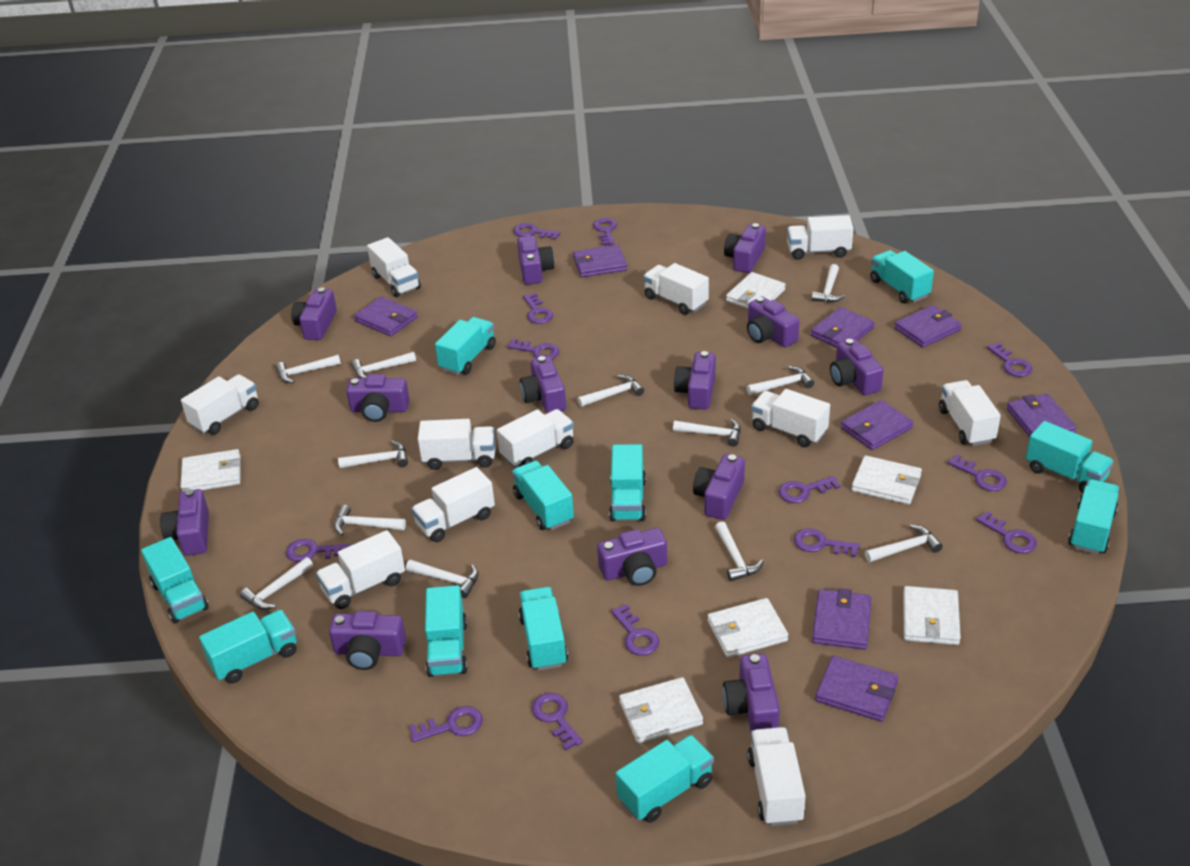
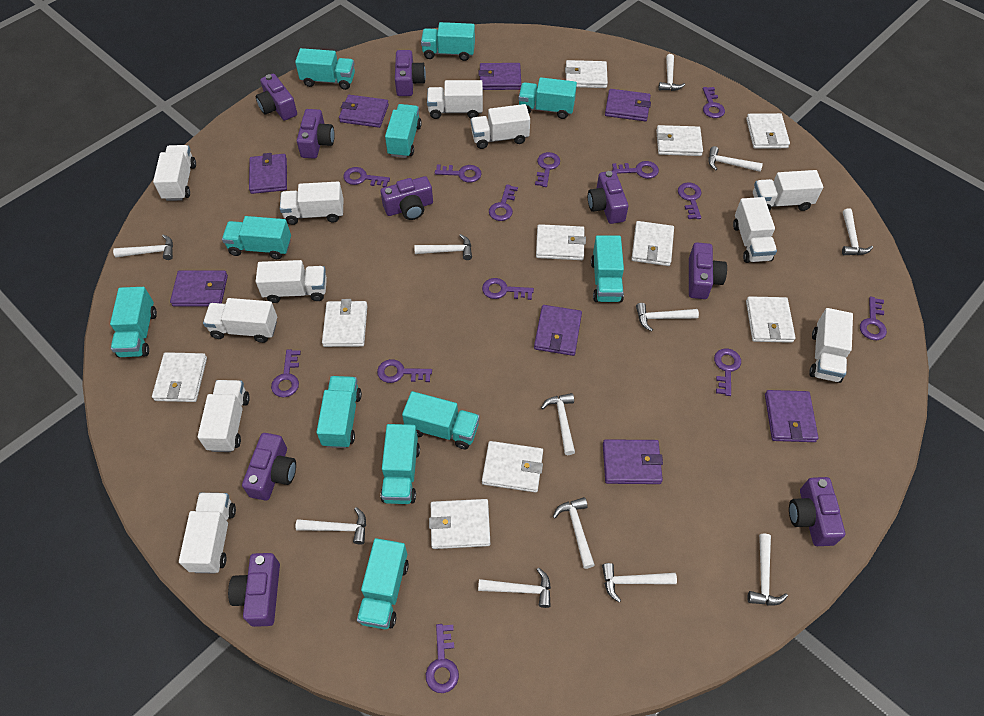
purple camera: 13 -> 9
white wallet: 6 -> 10

